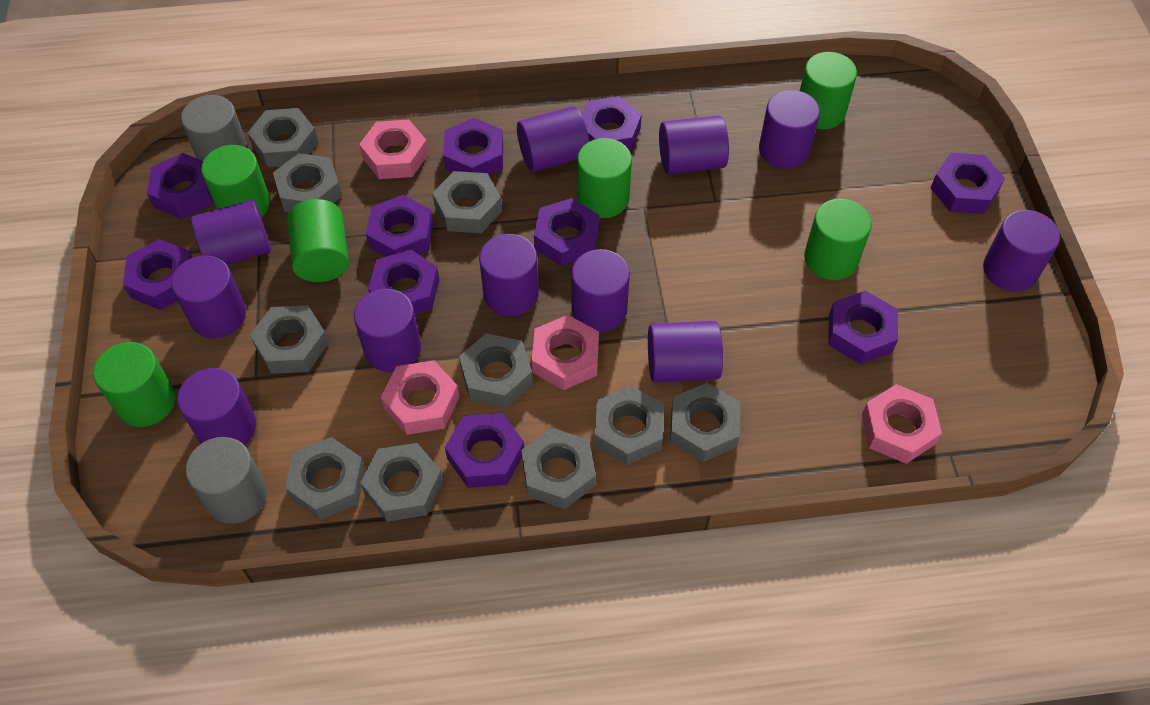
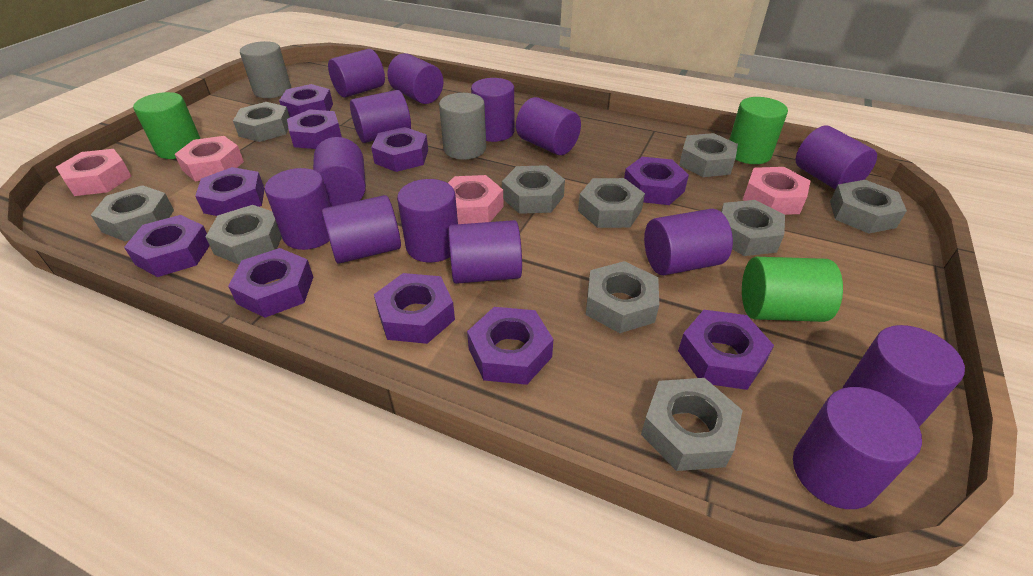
green cylinder: 6 -> 3
purple cylinder: 11 -> 14

